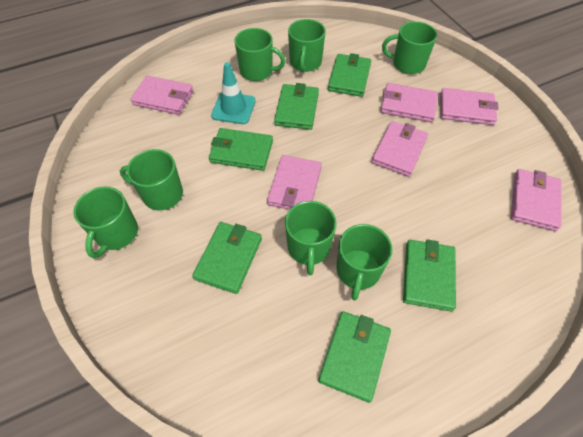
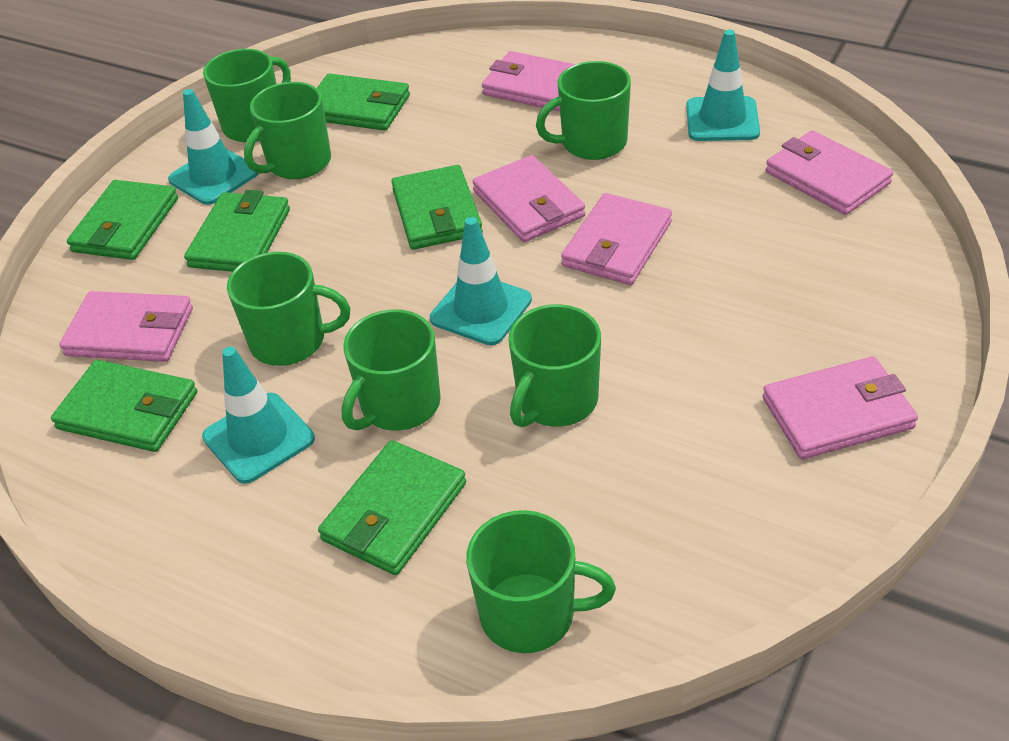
turquoise traffic cone: 1 -> 4

